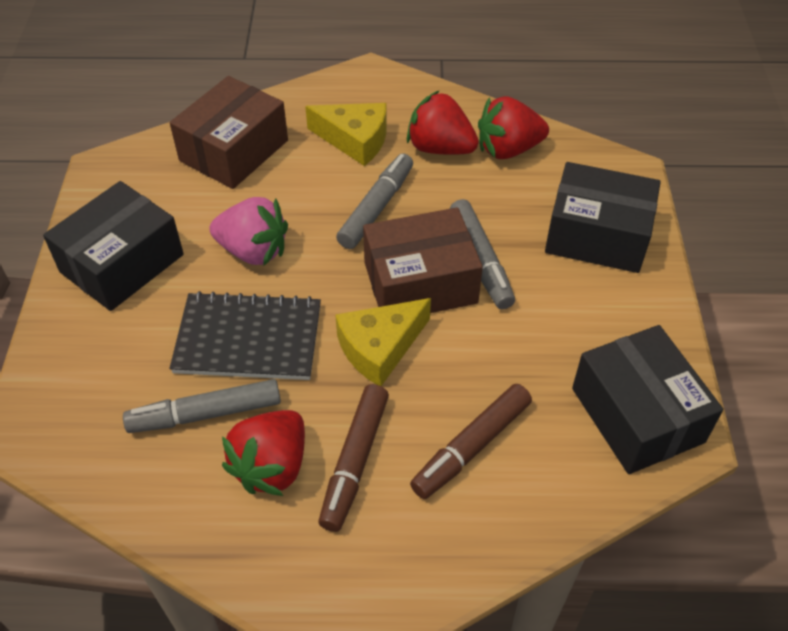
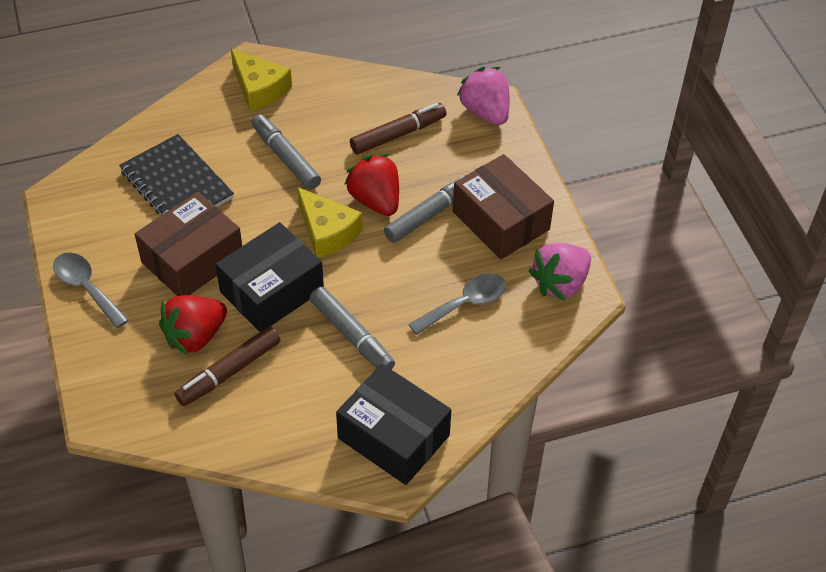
black box: 3 -> 2
grey spoon: 0 -> 2
pink strawberry: 1 -> 2
red strawberry: 3 -> 2

